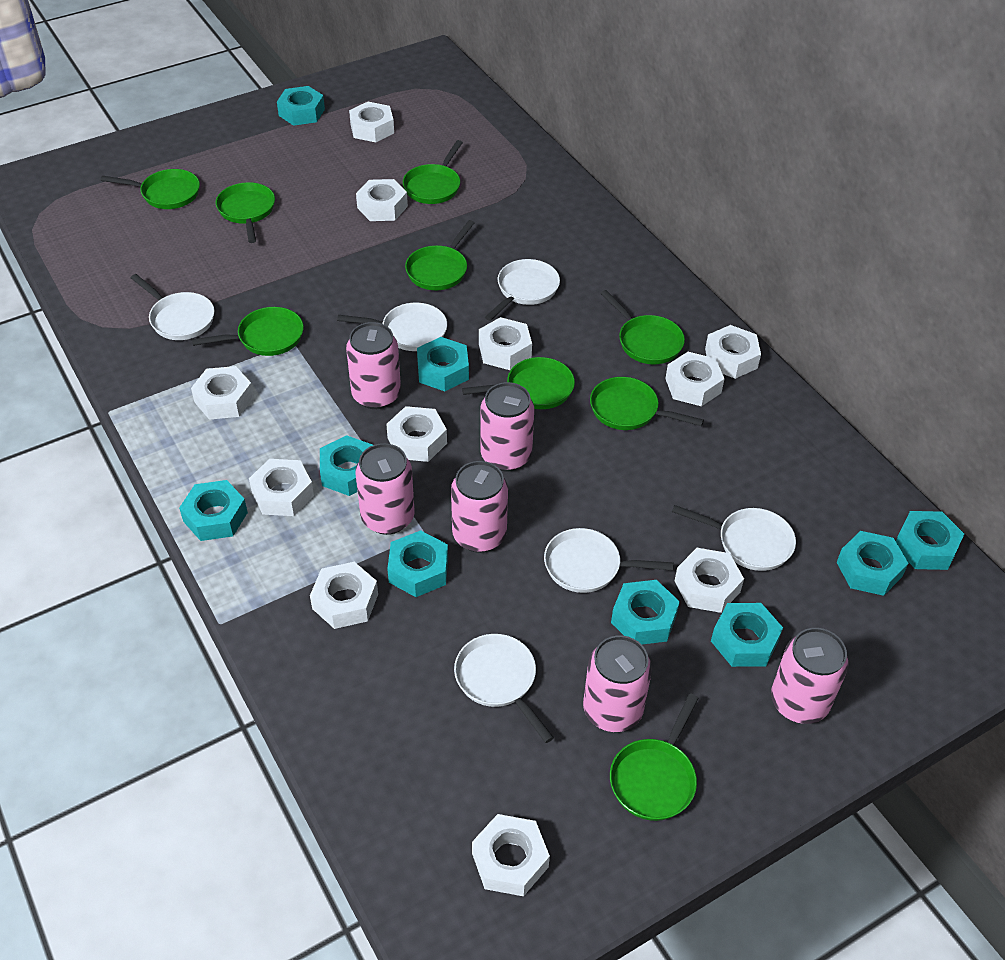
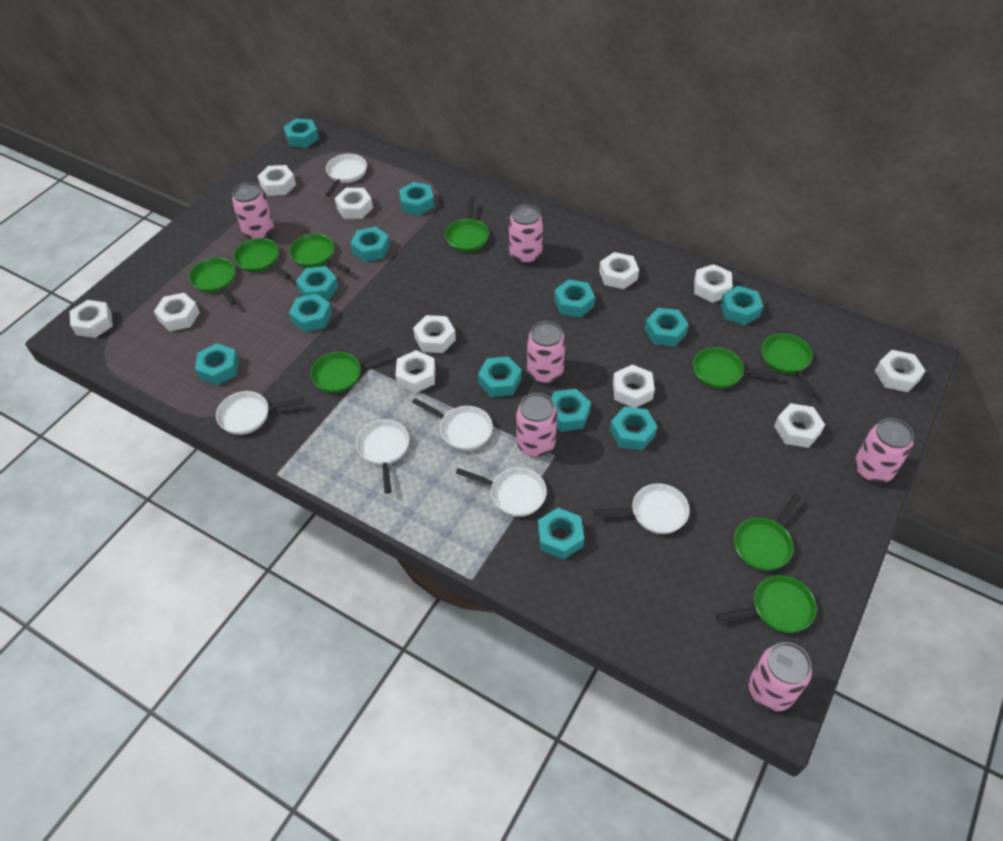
turquoise nut: 9 -> 13

